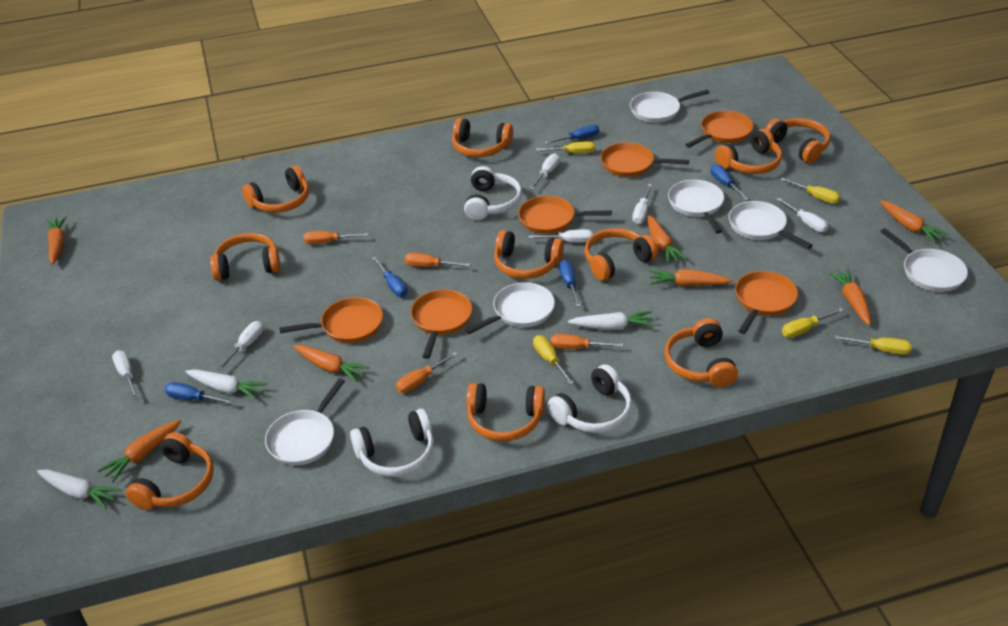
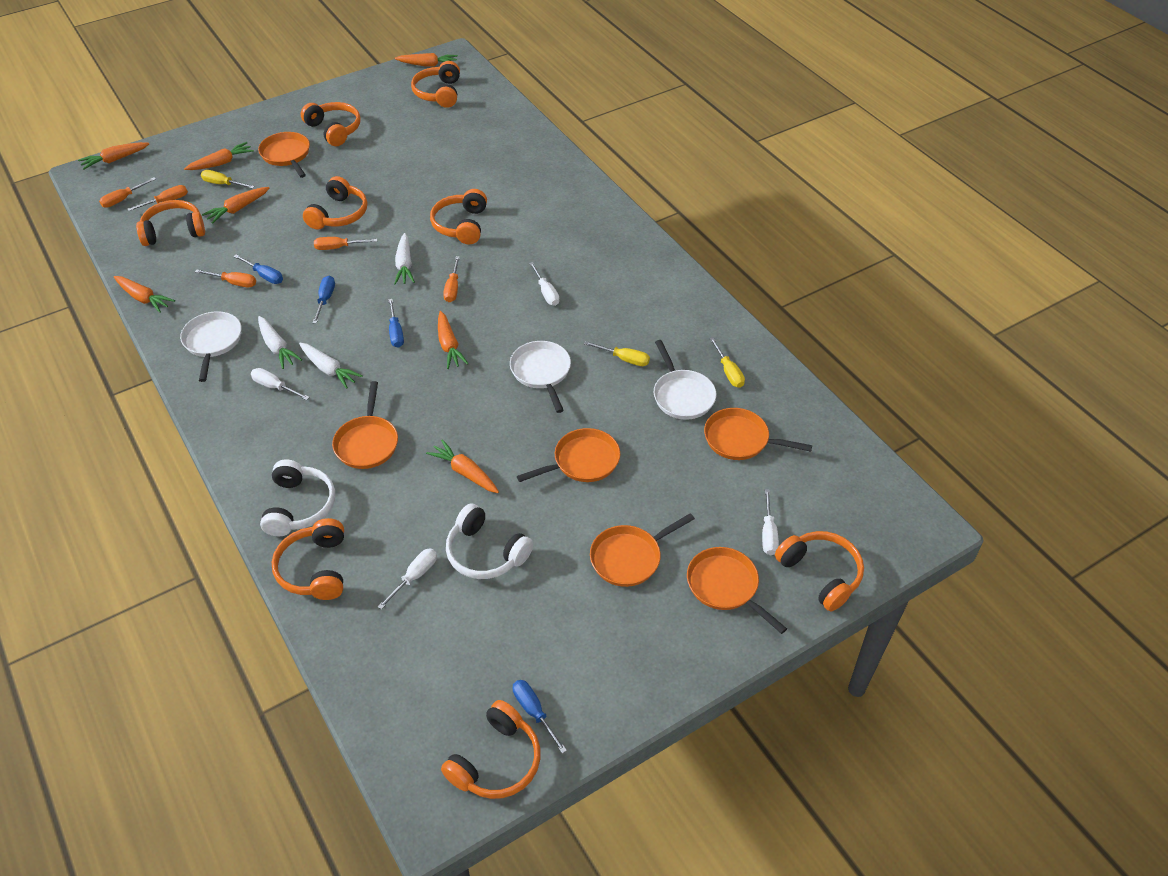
blue screwdriver: 5 -> 4
orange headphones: 10 -> 8
orange screwdriver: 4 -> 5
white headphones: 3 -> 2
white pan: 6 -> 3
white screwdriver: 6 -> 4
yellow screwdriver: 5 -> 3

